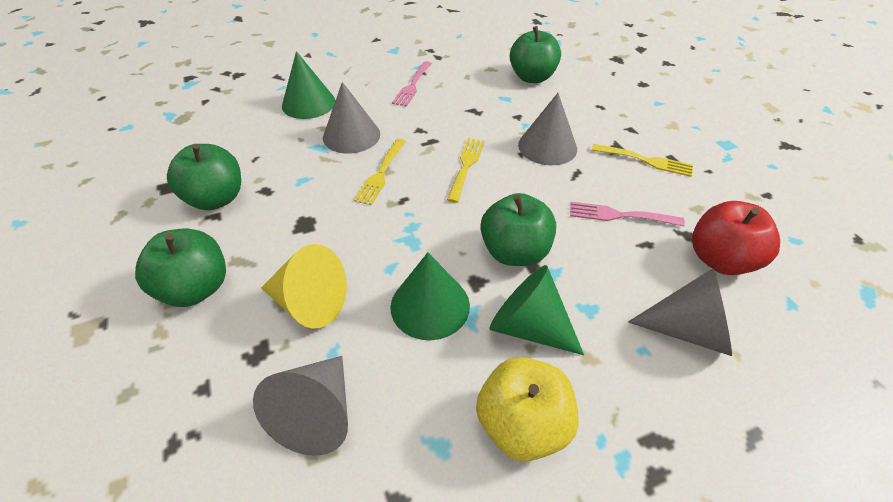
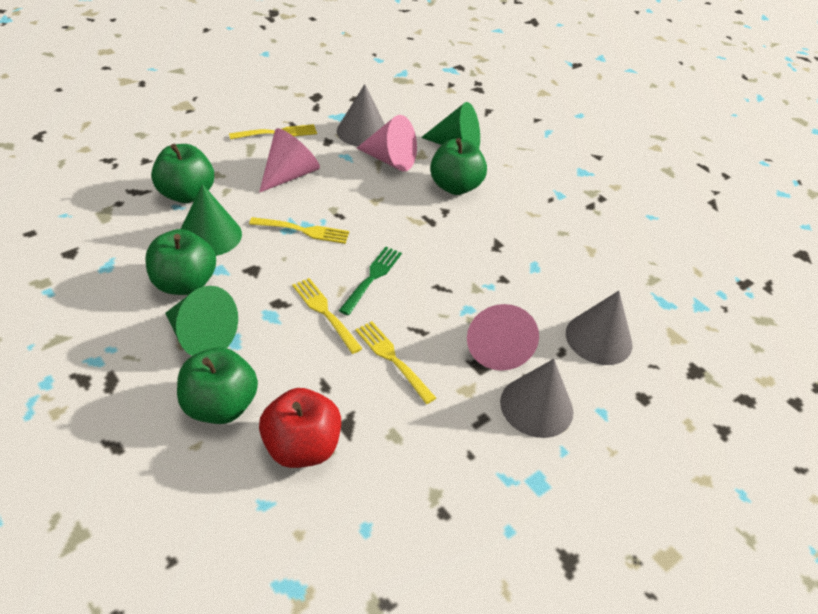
green fork: 0 -> 1
grey cone: 4 -> 3
pink cone: 0 -> 3
pink fork: 2 -> 0
yellow apple: 1 -> 0
yellow cone: 1 -> 0
yellow fork: 3 -> 4

